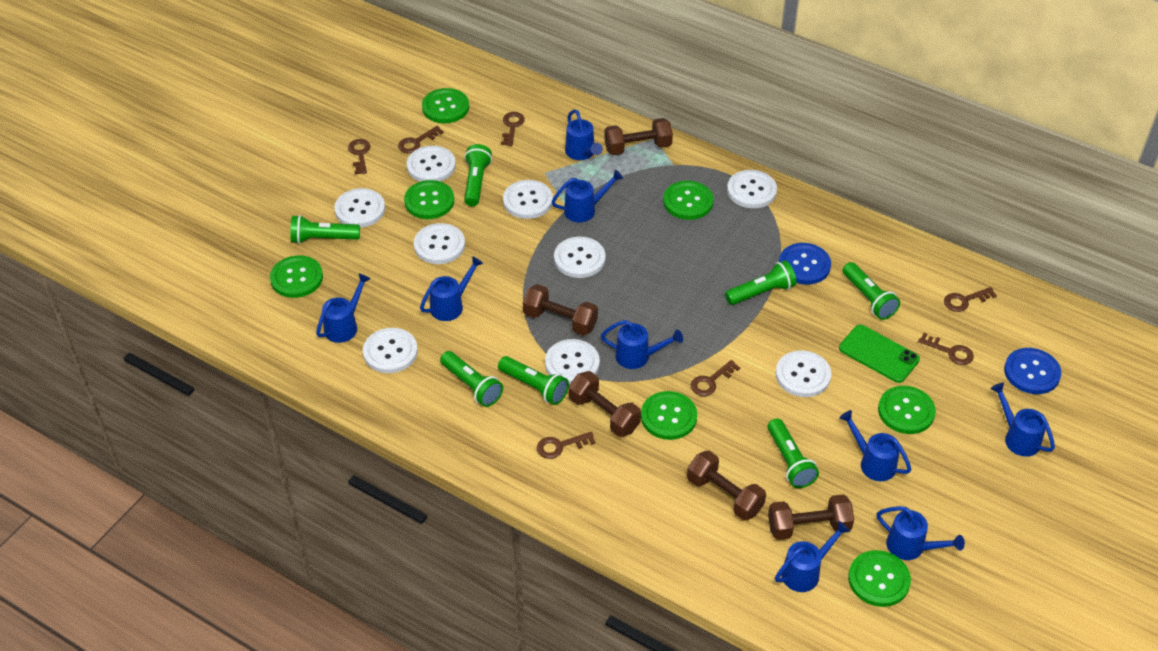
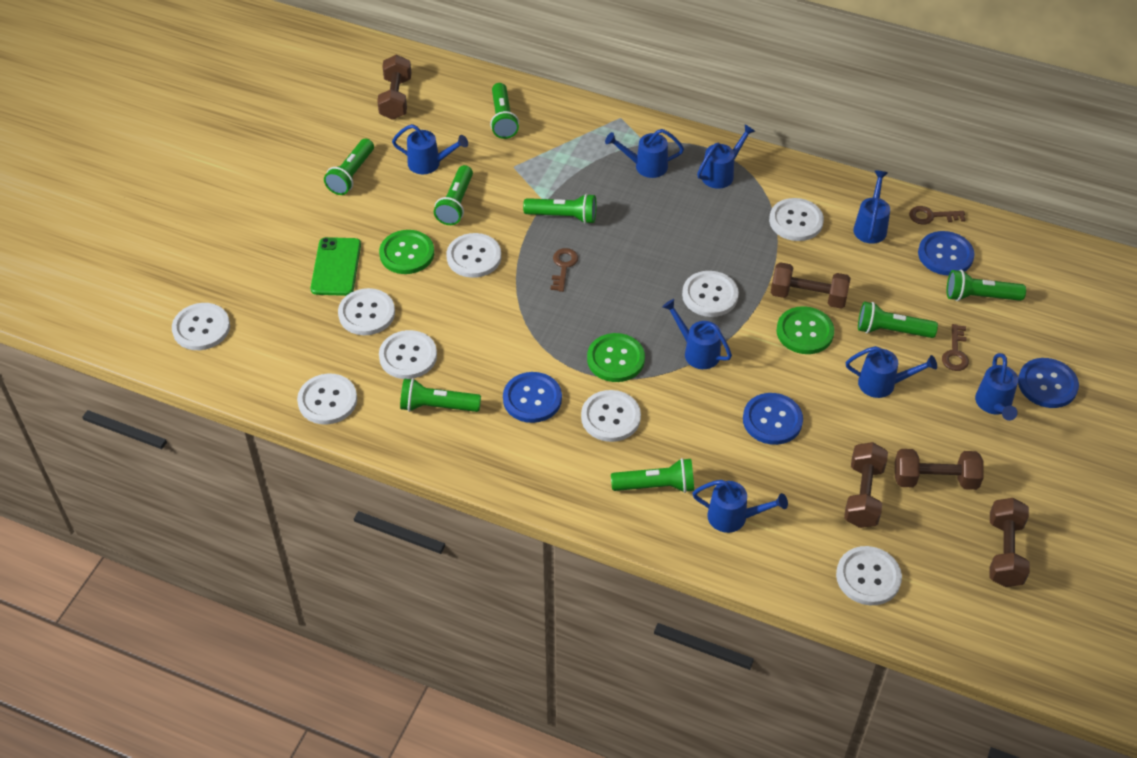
blue button: 2 -> 4
blue watering can: 9 -> 8
brown key: 7 -> 3
green button: 7 -> 3
green flashlight: 7 -> 8

